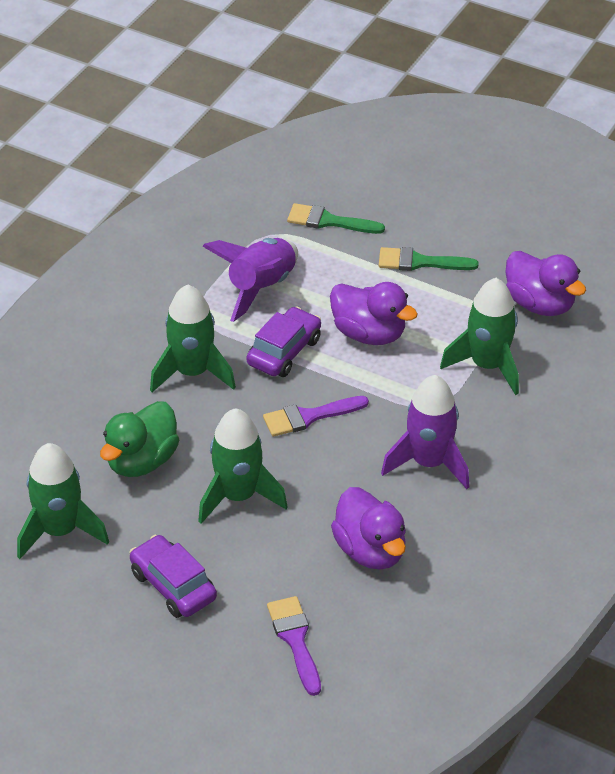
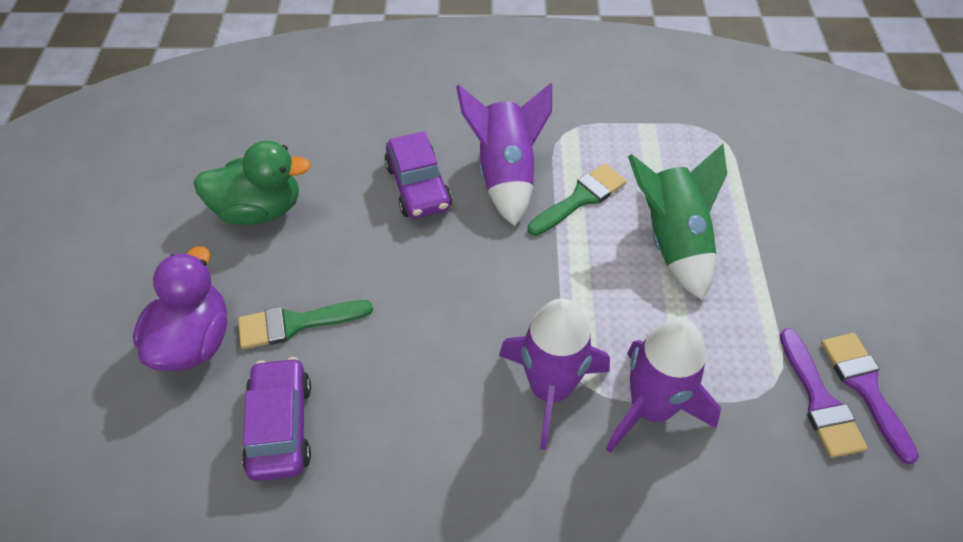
green rocket: 4 -> 1
purple duck: 3 -> 1
purple rocket: 2 -> 3

